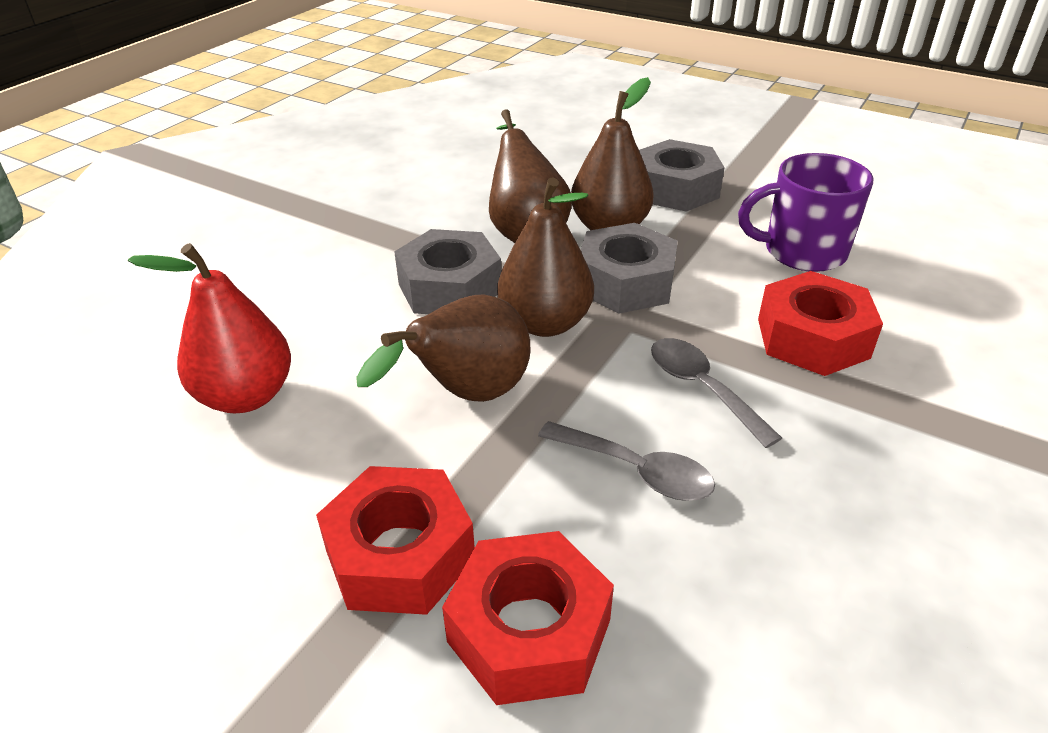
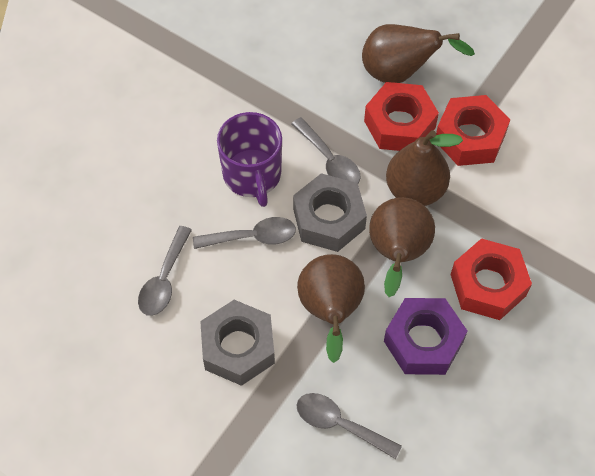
grey nut: 3 -> 2
grey spoon: 2 -> 4
purple nut: 0 -> 1
red pear: 1 -> 0

